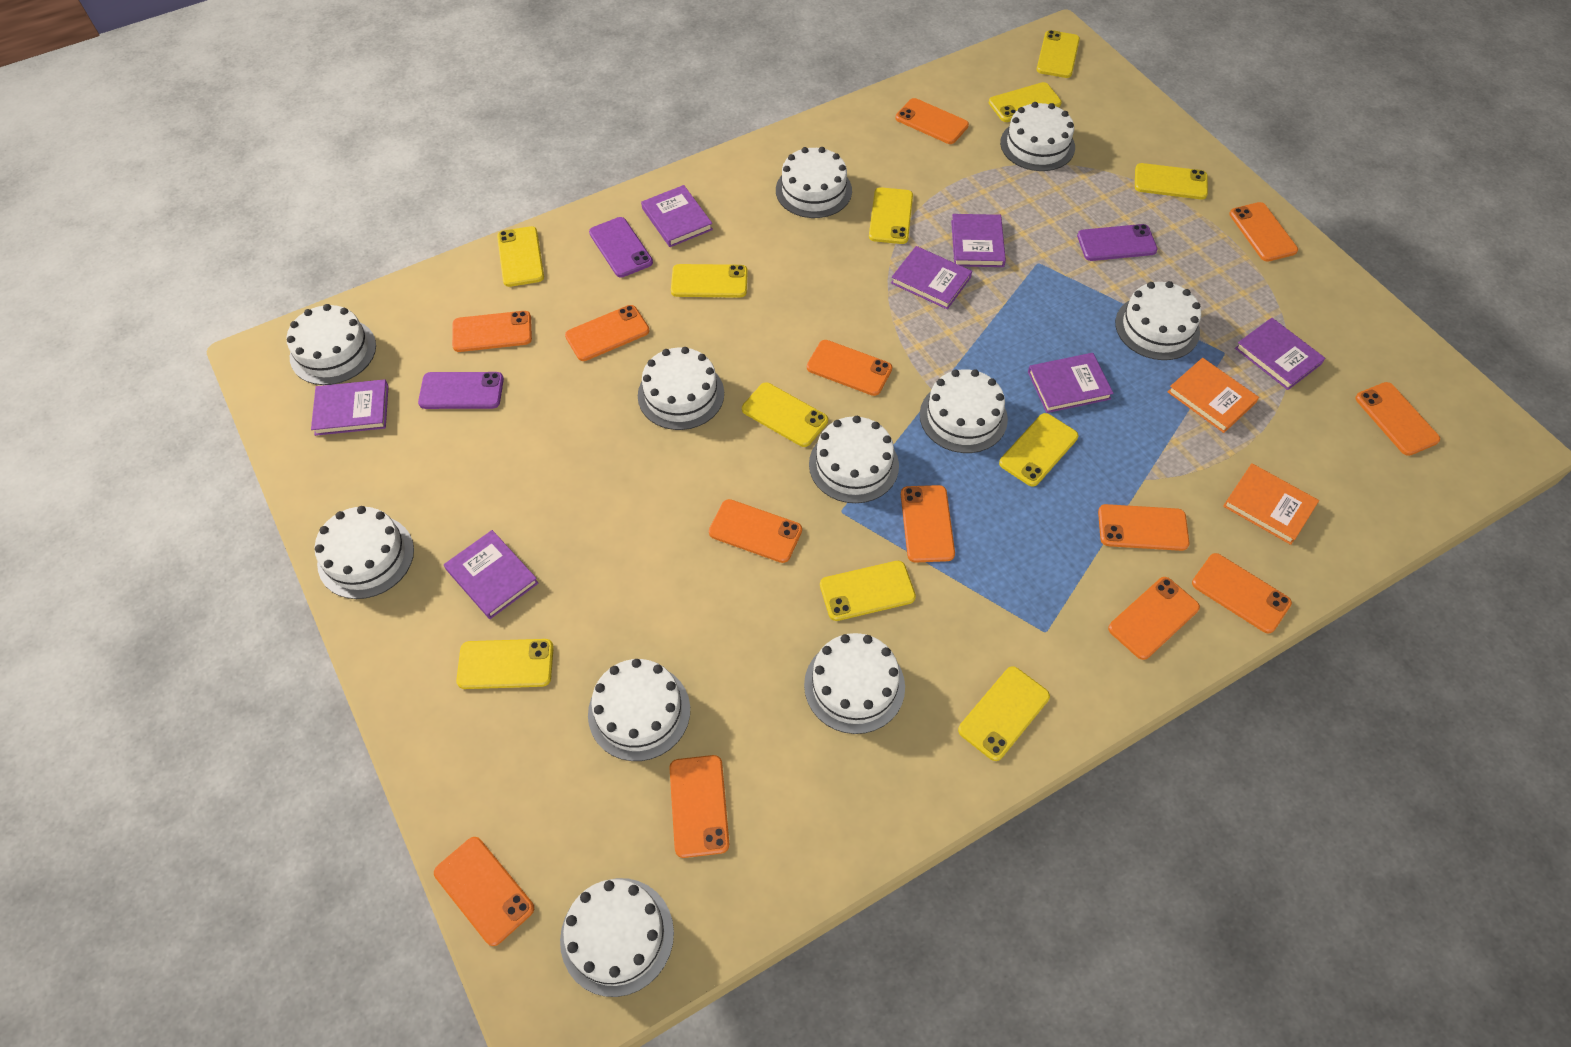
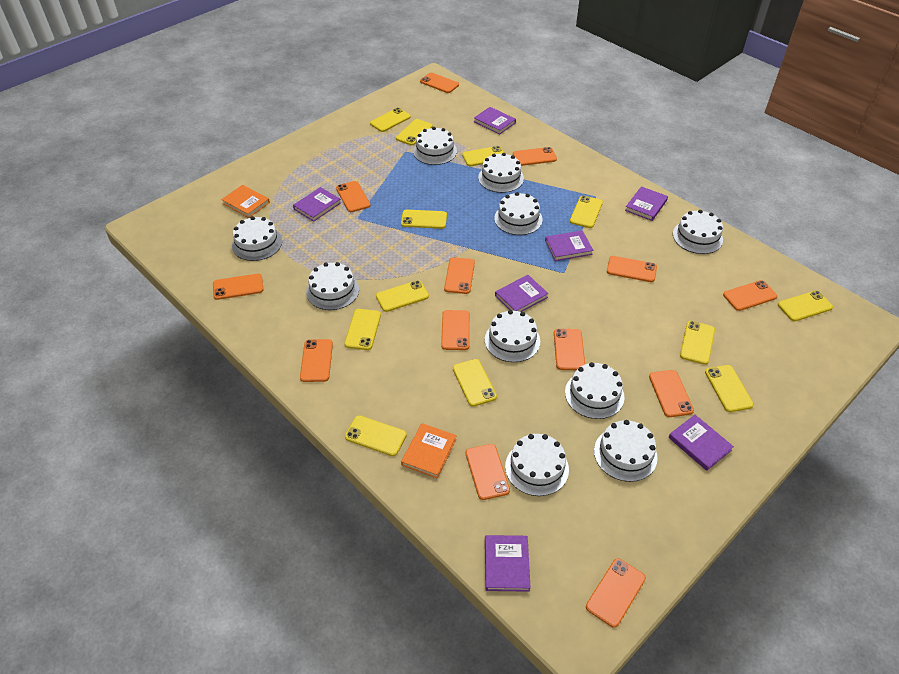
purple phone: 3 -> 0
white cake: 11 -> 10
yellow phone: 11 -> 12

